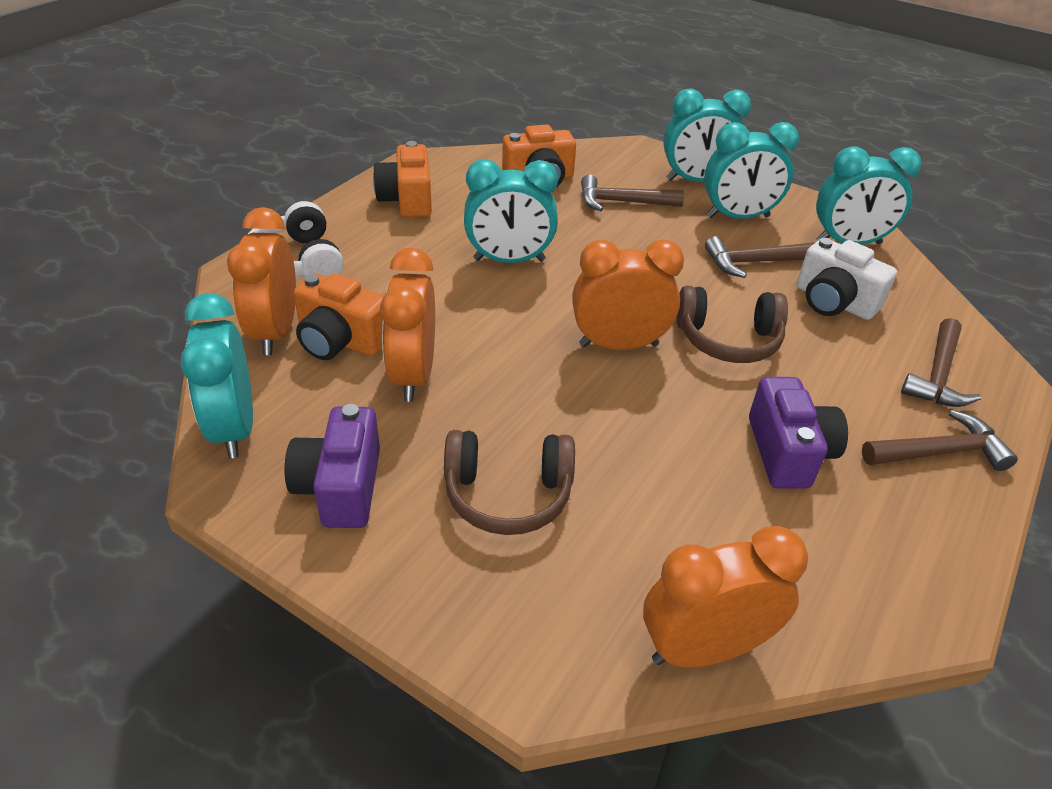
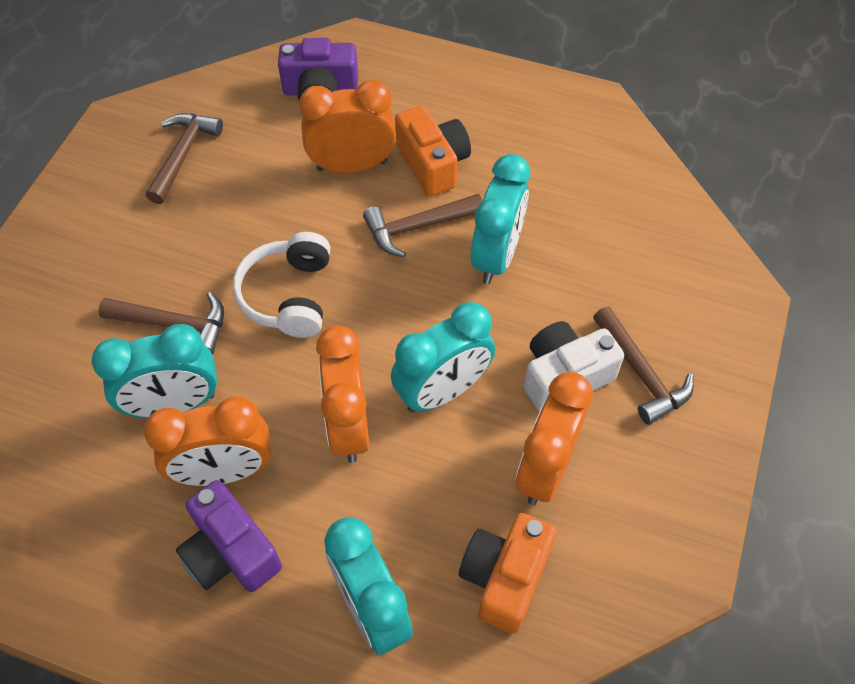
brown headphones: 2 -> 0
orange camera: 3 -> 2
turquoise clock: 5 -> 4

